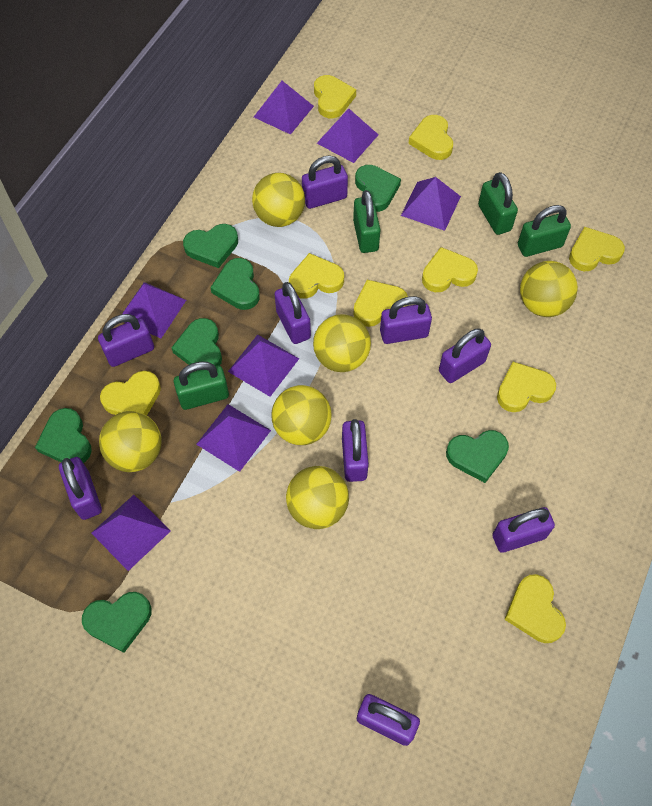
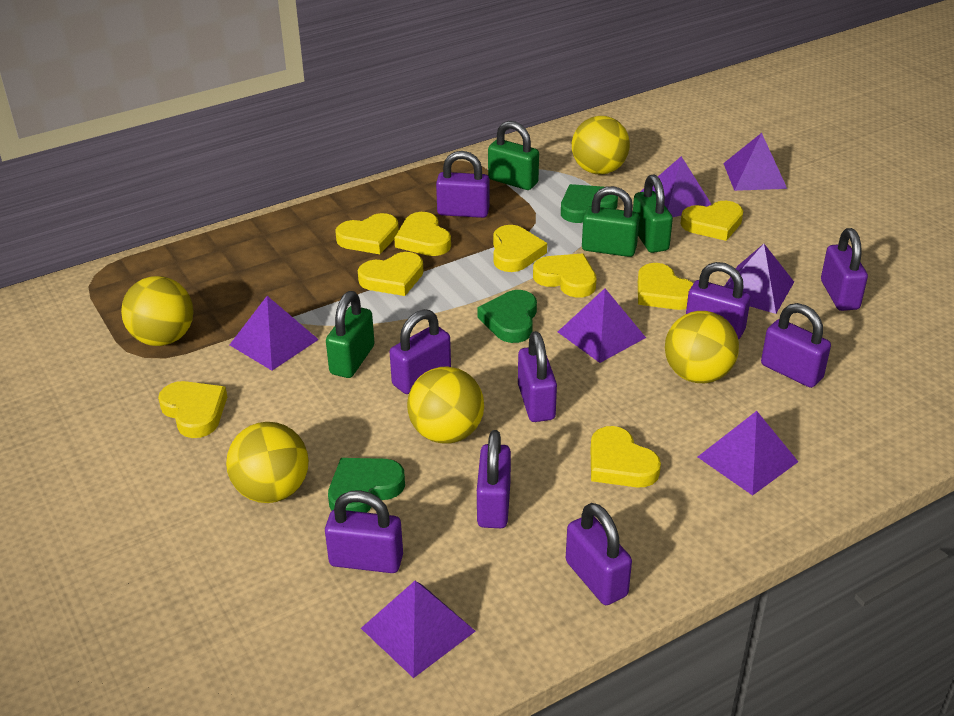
green heart: 7 -> 3
yellow ball: 6 -> 5

